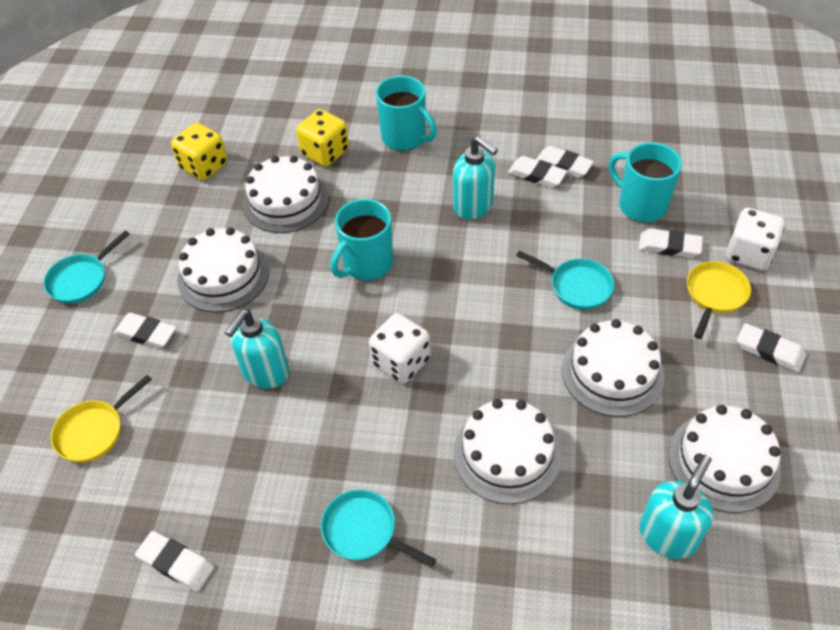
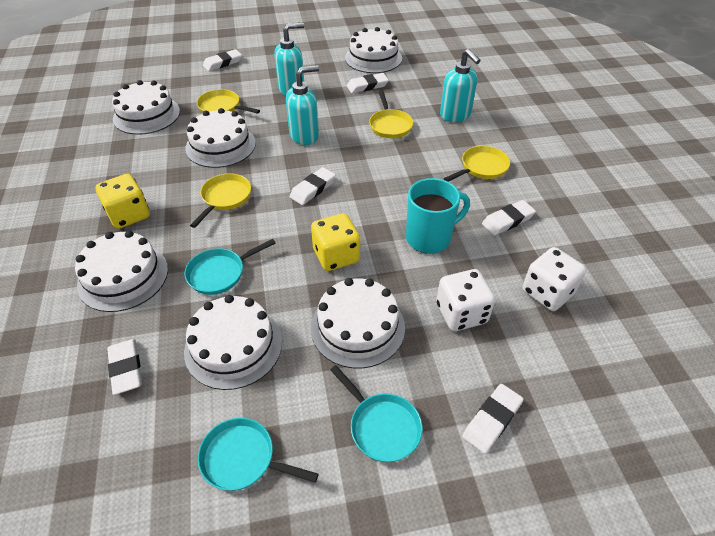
turquoise mug: 3 -> 1
white cake: 5 -> 6
yellow pan: 2 -> 4

